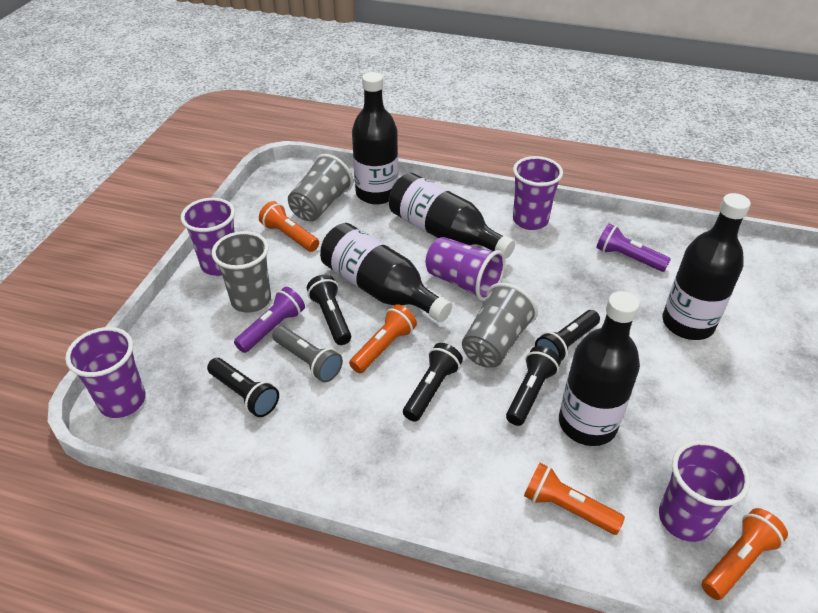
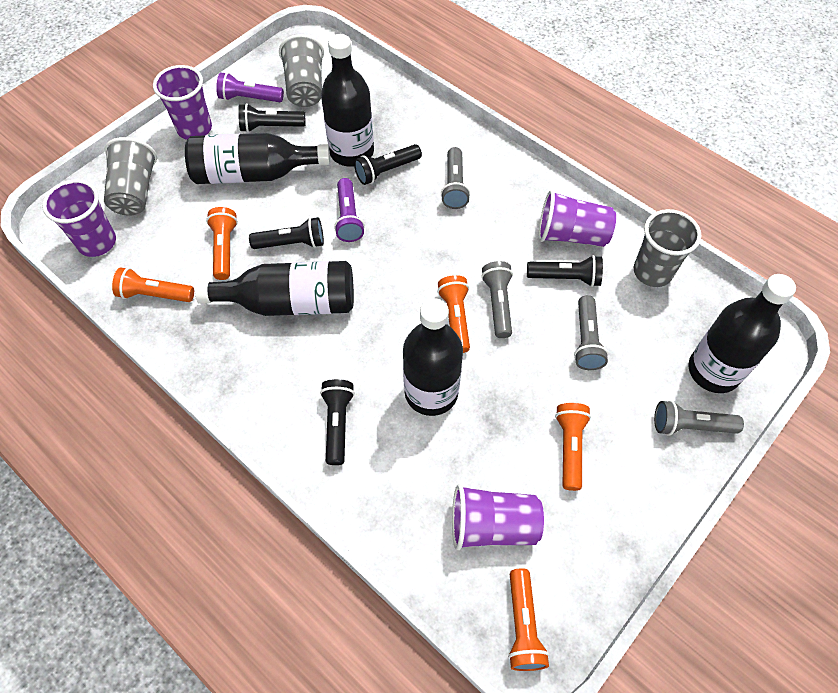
grey flashlight: 1 -> 4
orange flashlight: 4 -> 5
purple cup: 5 -> 4

